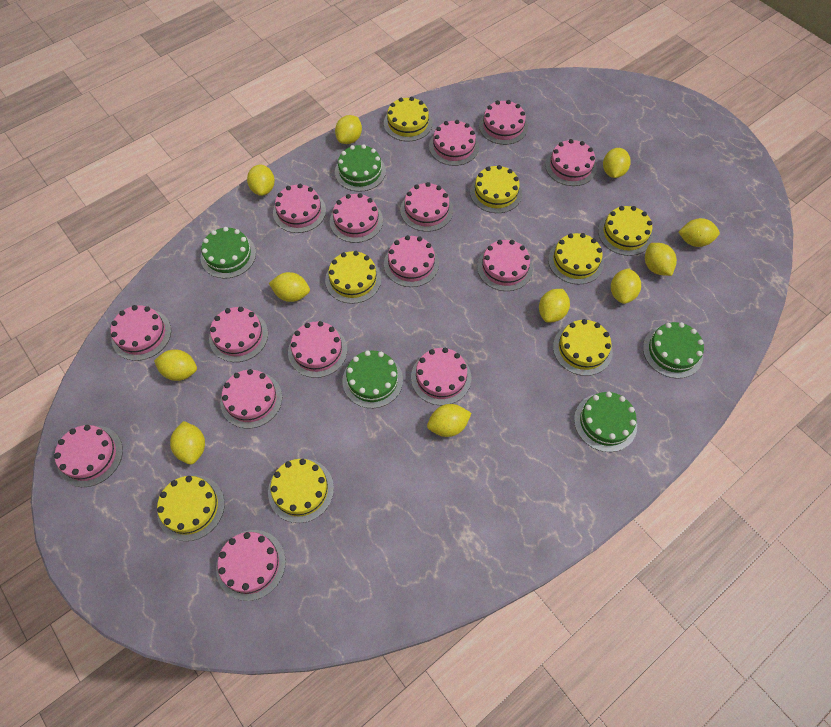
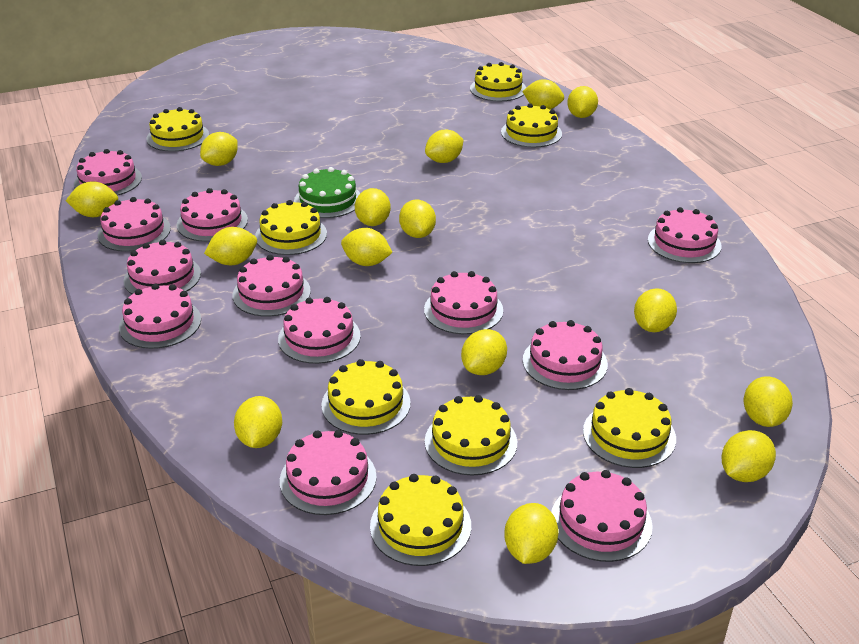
green cake: 5 -> 1
pink cake: 15 -> 12
yellow lemon: 11 -> 15

